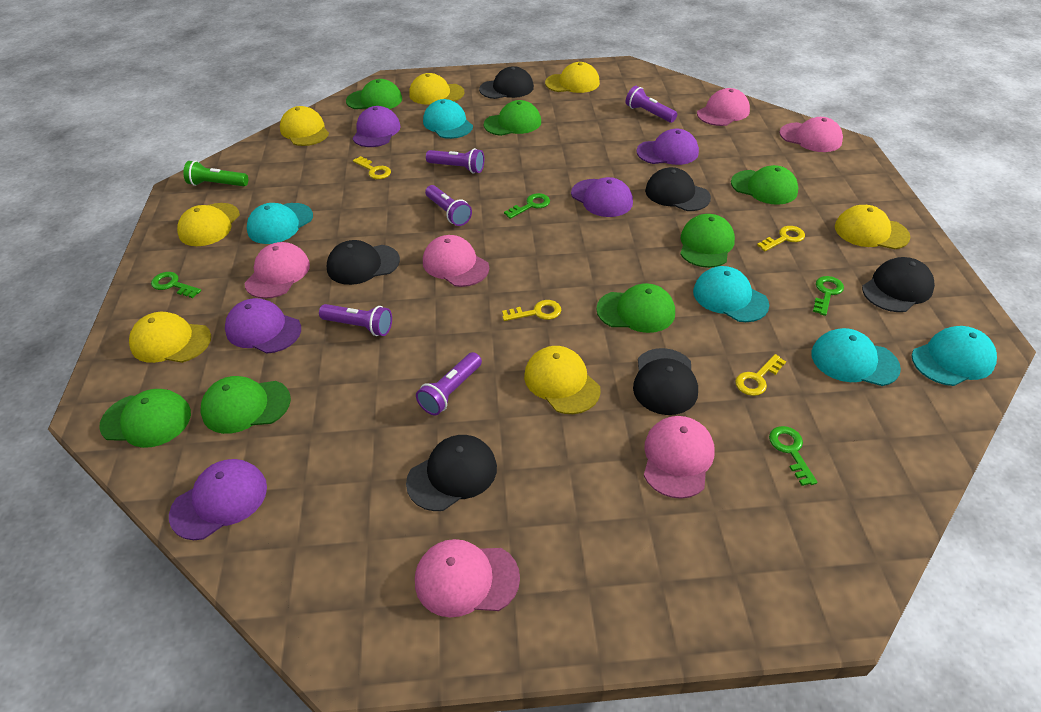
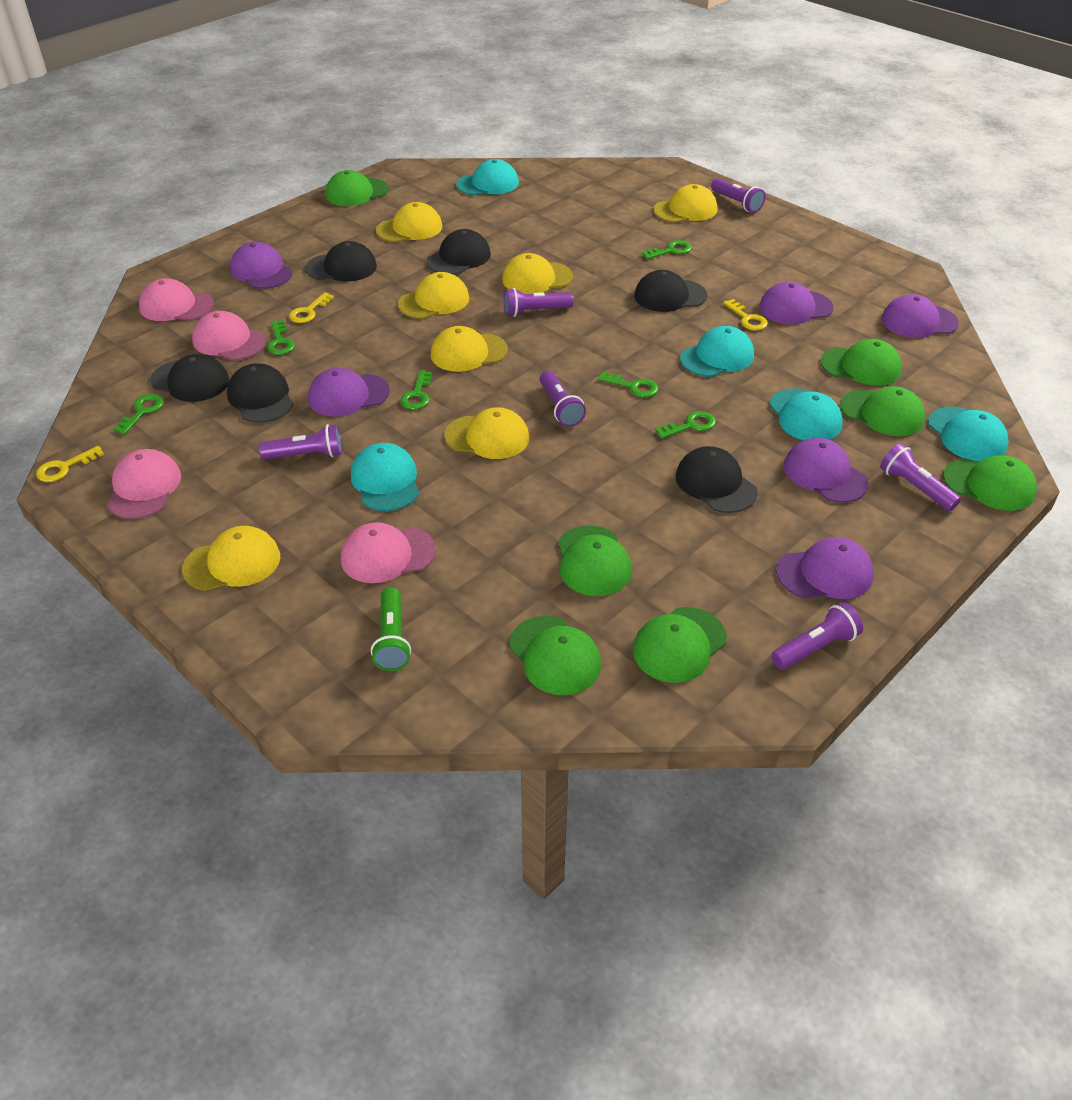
green key: 4 -> 6
pink cap: 6 -> 4
purple cap: 5 -> 6
purple flashlight: 5 -> 6
yellow key: 4 -> 3

